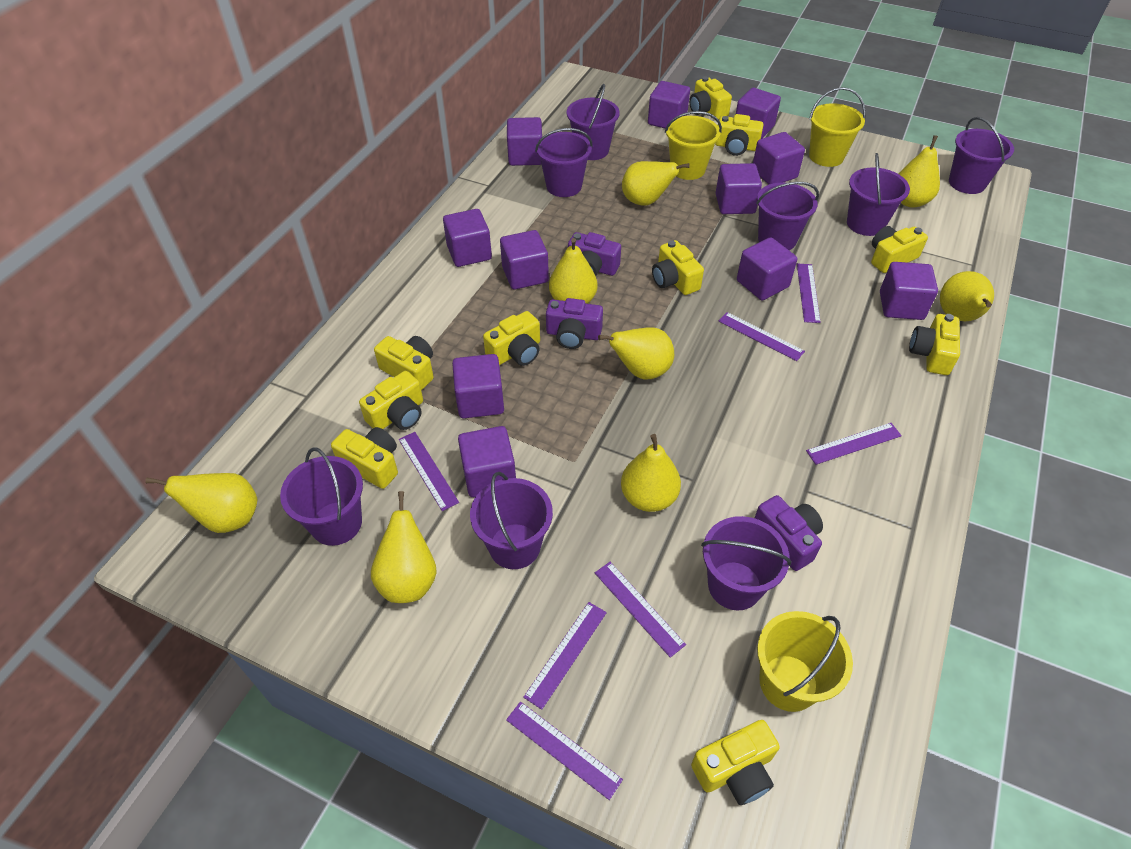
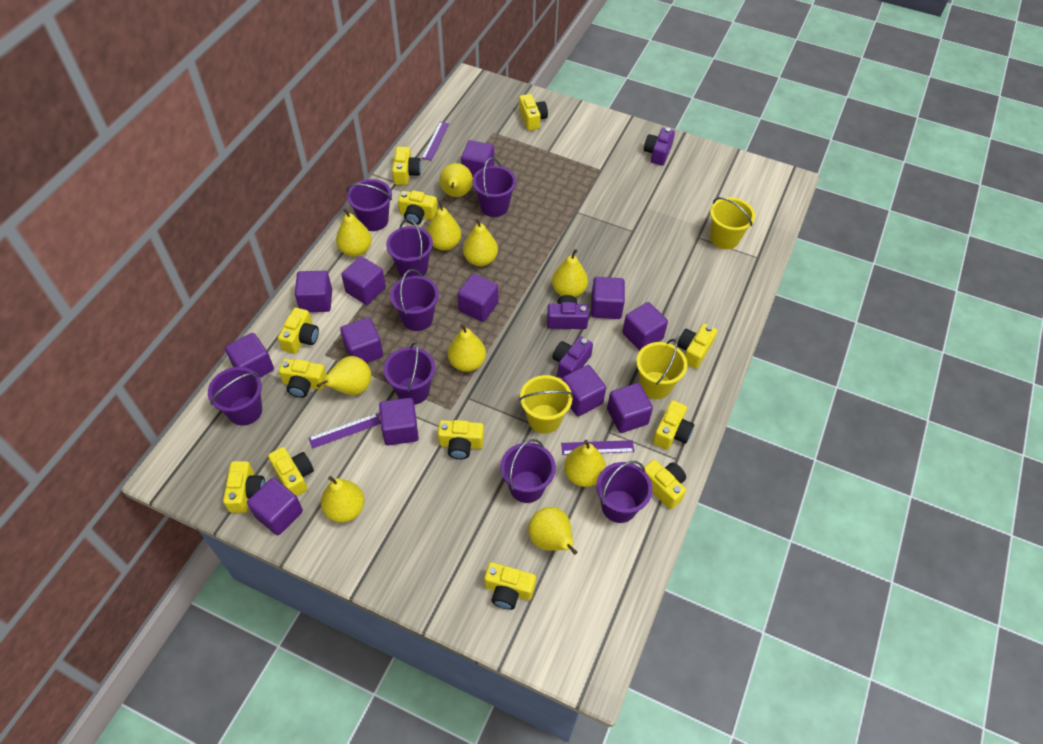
purple cube: 11 -> 12
purple ruler: 7 -> 3
yellow camera: 10 -> 12
yellow pear: 8 -> 10

